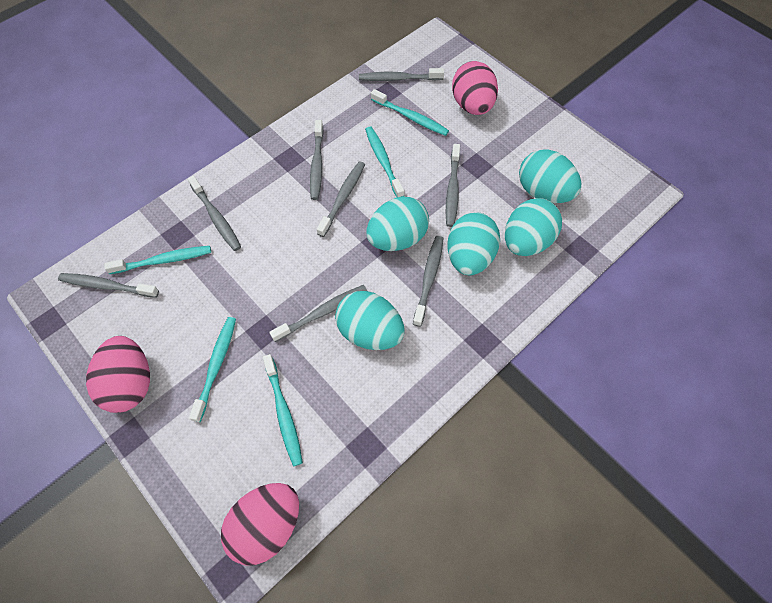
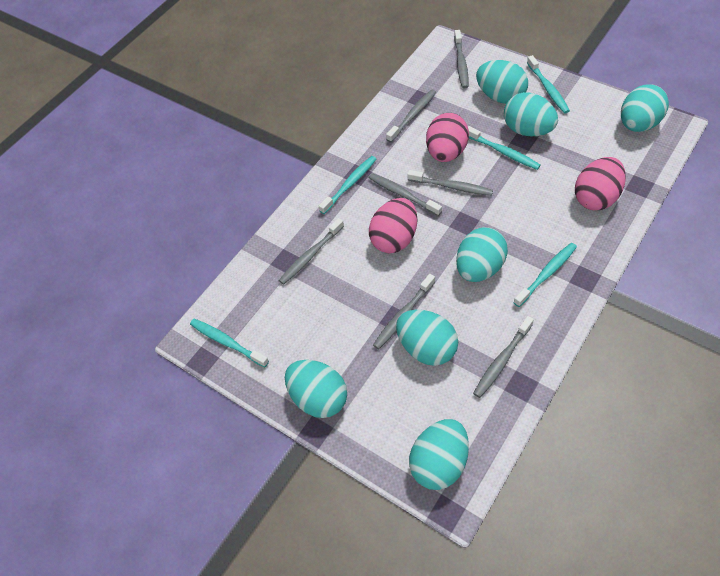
grey toothbrush: 8 -> 7
turquoise egg: 5 -> 7

